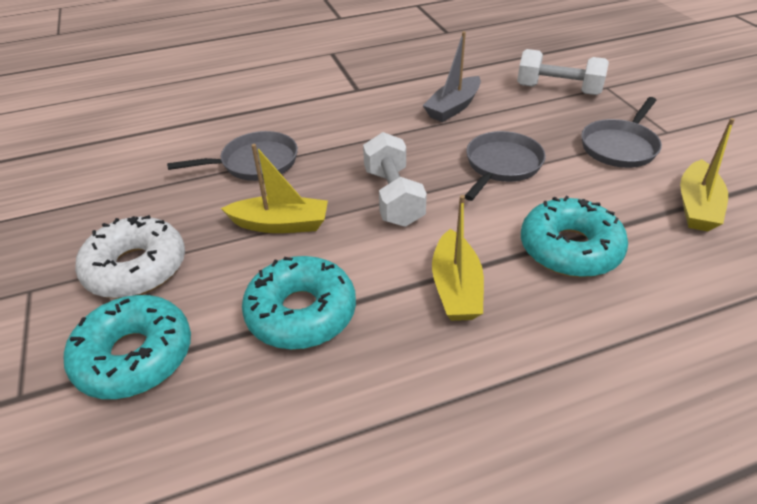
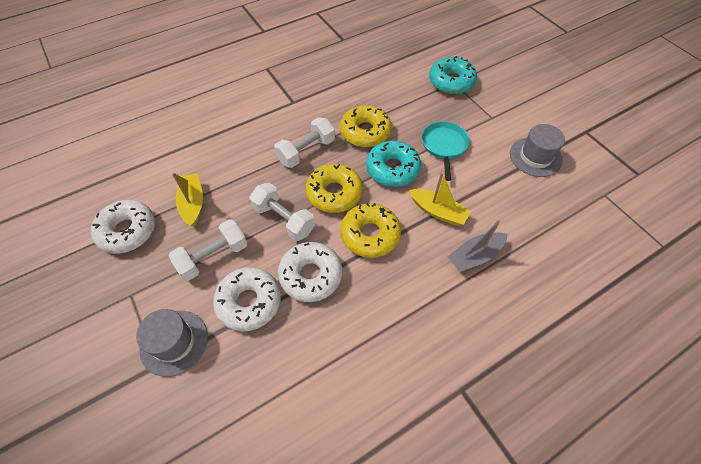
grey hat: 0 -> 2
grey pan: 3 -> 0
turquoise donut: 3 -> 2
turquoise pan: 0 -> 1
white donut: 1 -> 3
white dumbbell: 2 -> 3
yellow boat: 3 -> 2
yellow donut: 0 -> 3

